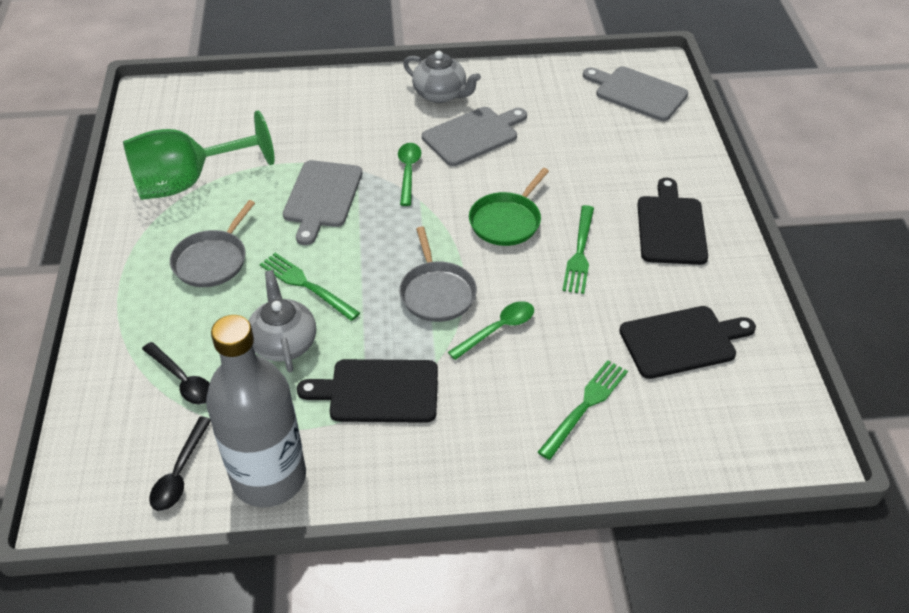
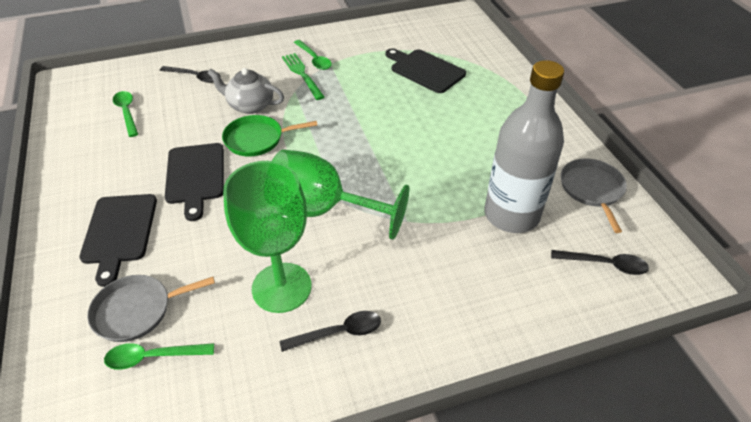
black spoon: 2 -> 3
green fork: 3 -> 1
green goblet: 1 -> 2
green spoon: 2 -> 3
grey cutting board: 3 -> 0
grey teapot: 2 -> 1

